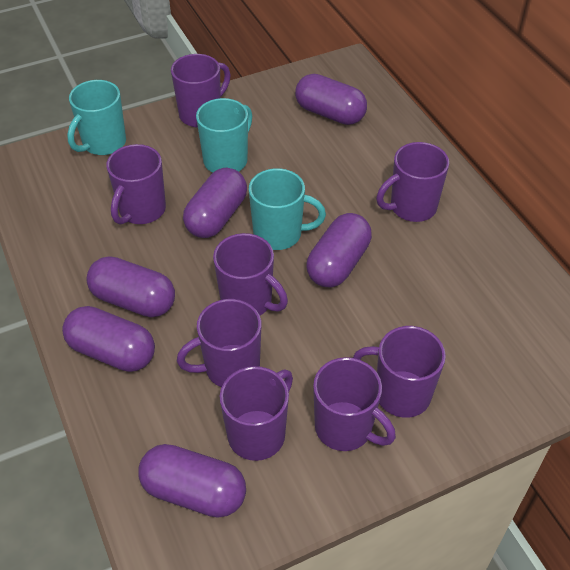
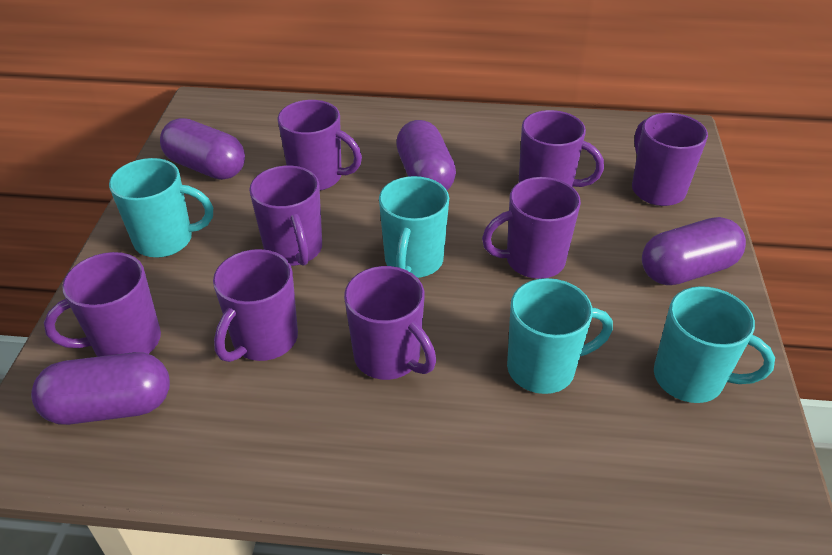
purple capsule: 6 -> 4
turquoise mug: 3 -> 4

